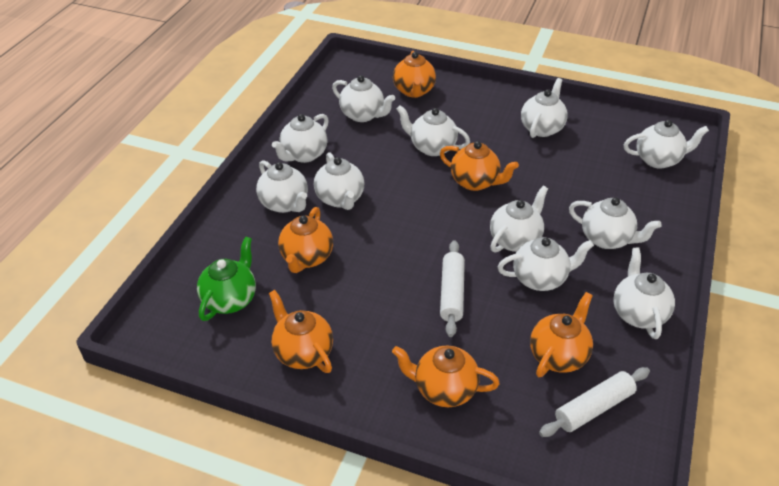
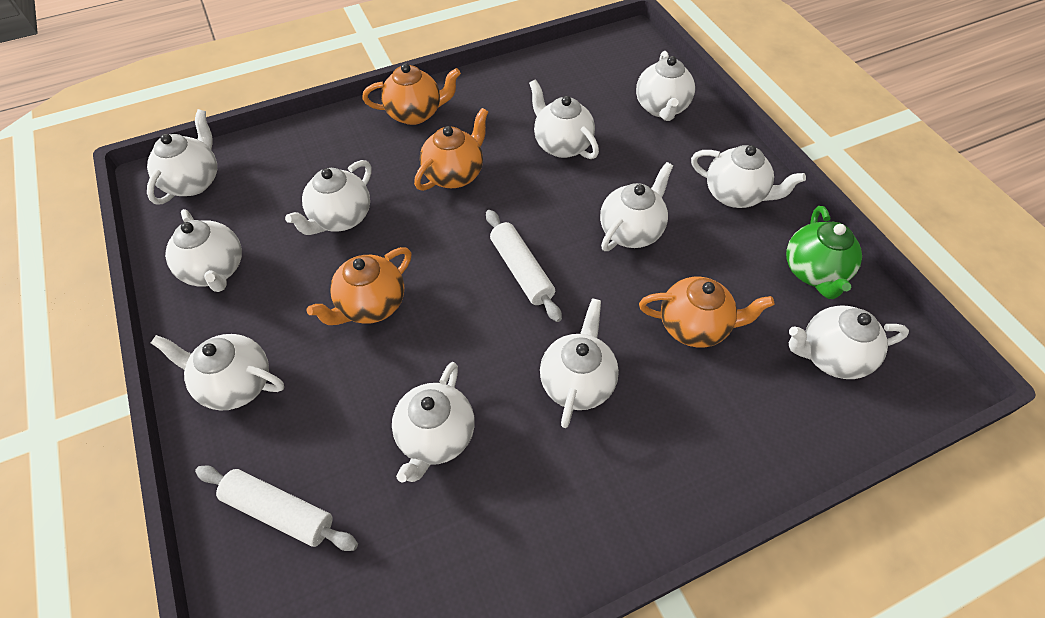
orange teapot: 6 -> 4

